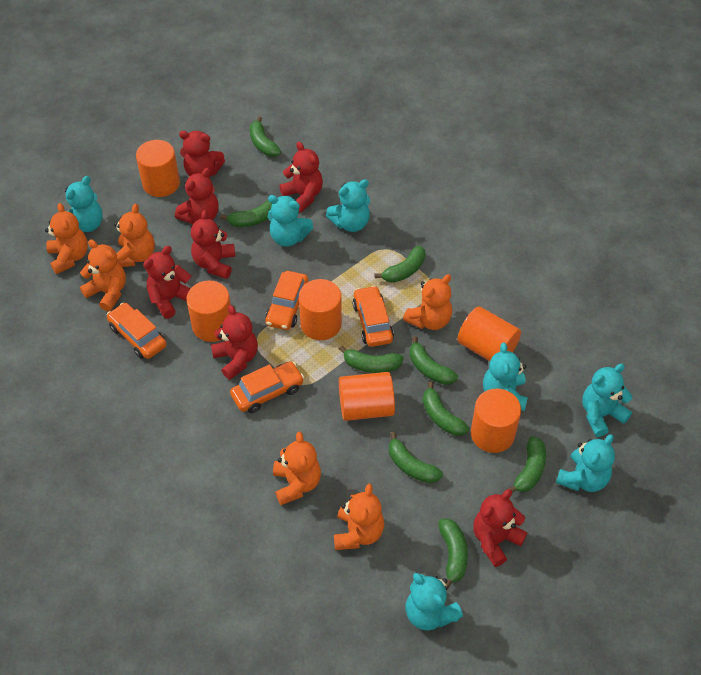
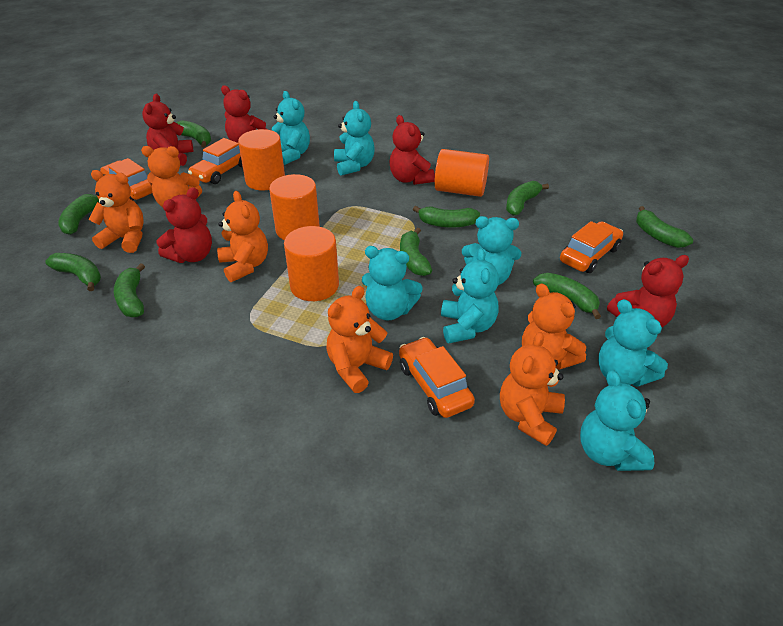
orange cylinder: 6 -> 4
red teddy bear: 7 -> 5

